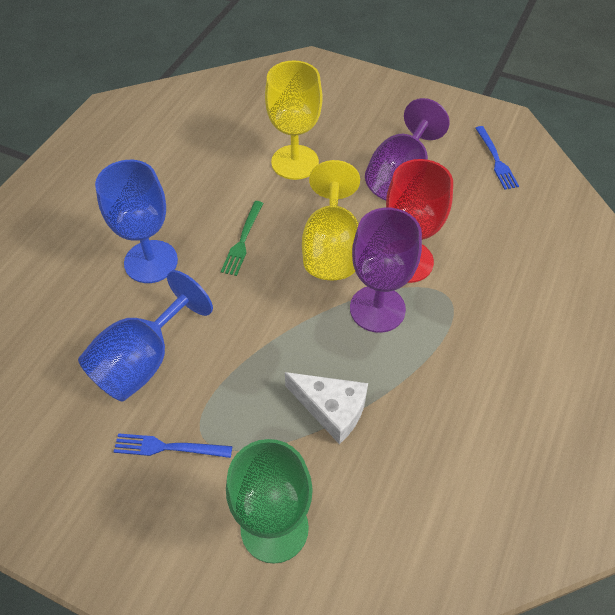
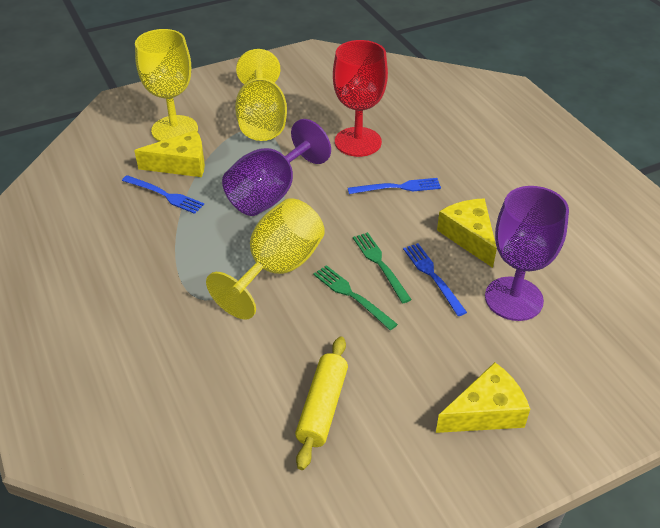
blue fork: 2 -> 3
blue goblet: 2 -> 0
green fork: 1 -> 2
green goblet: 1 -> 0
white cheese: 1 -> 0
yellow cheese: 0 -> 3
yellow goblet: 2 -> 3
yellow rolling pin: 0 -> 1

